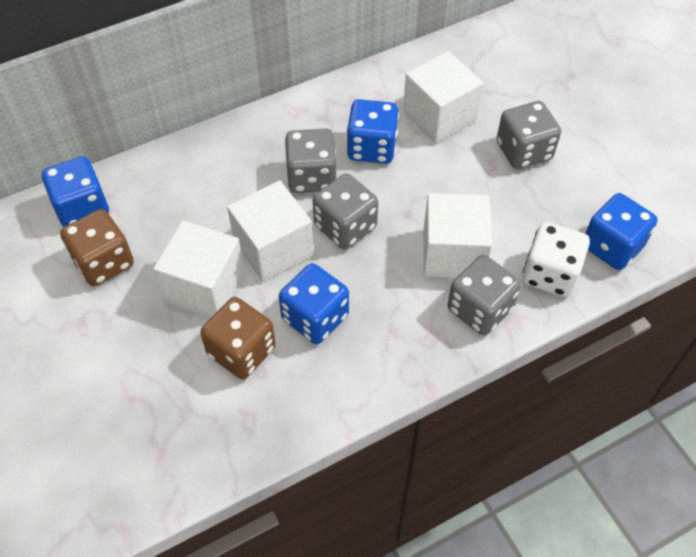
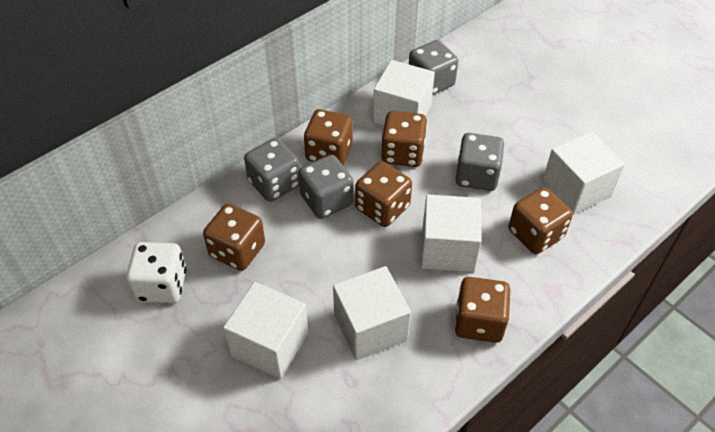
blue dice: 4 -> 0
brown dice: 2 -> 6
white cube: 4 -> 5

